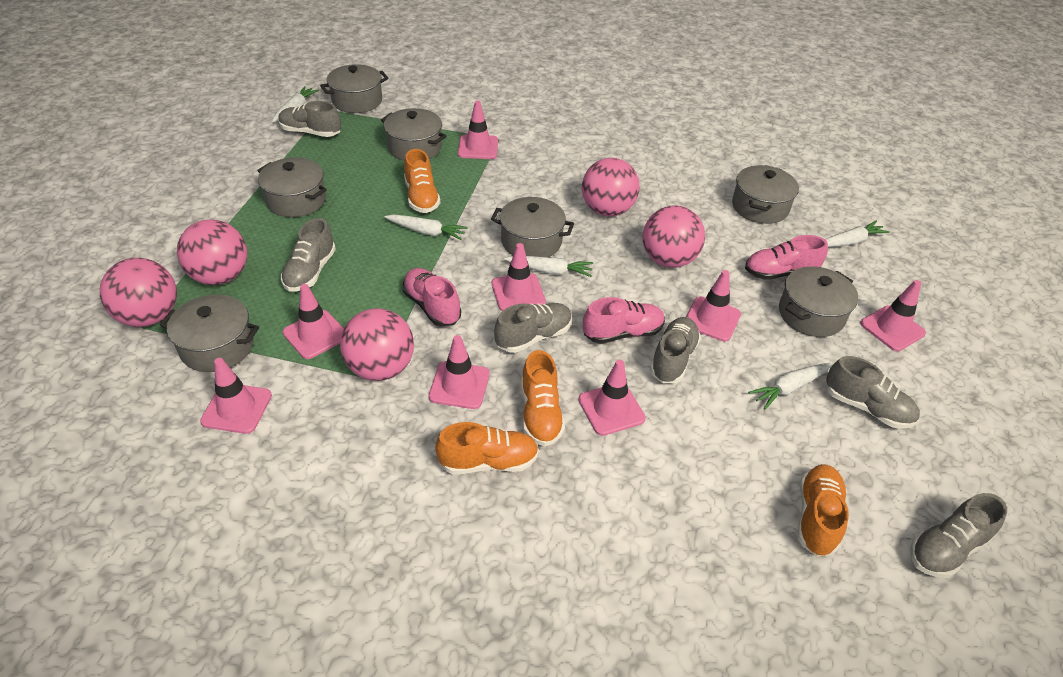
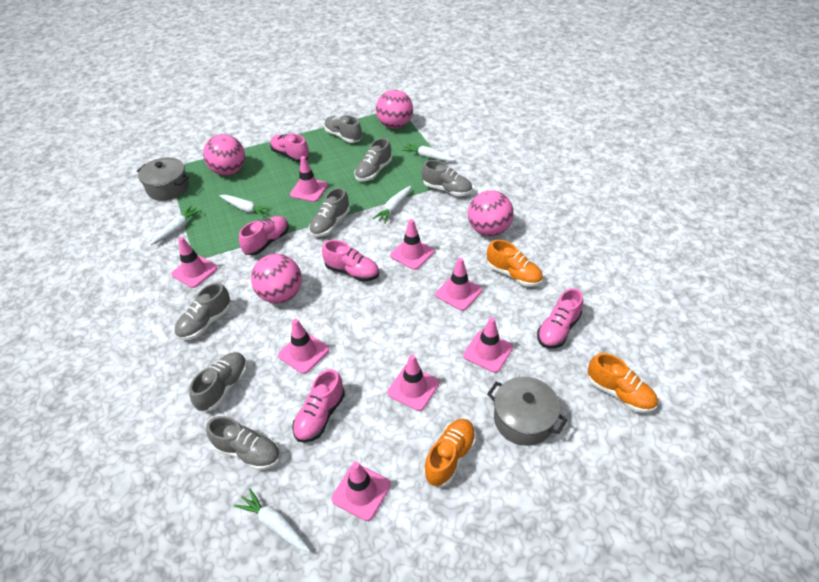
grey pot: 7 -> 2
grey shoe: 6 -> 7
orange shoe: 4 -> 3
pink ball: 5 -> 4
pink shoe: 3 -> 5

